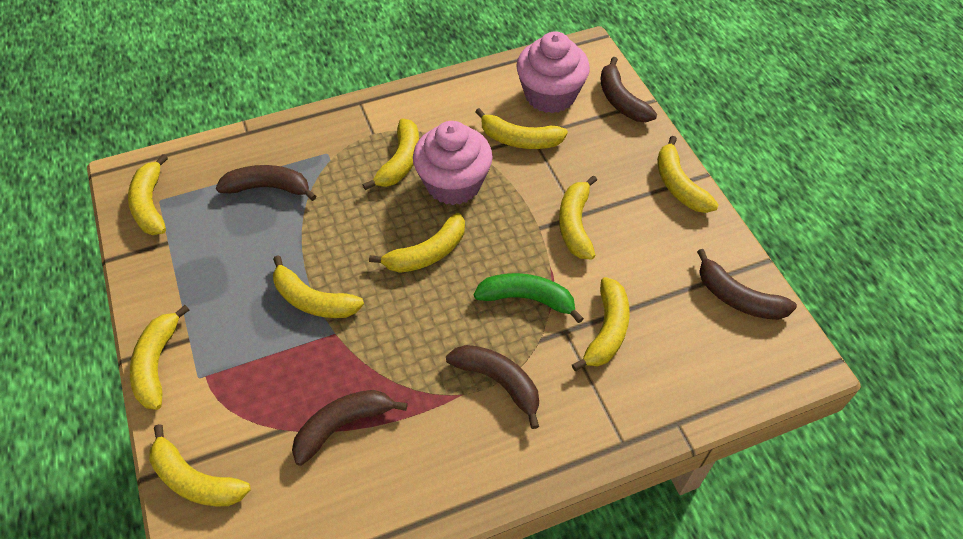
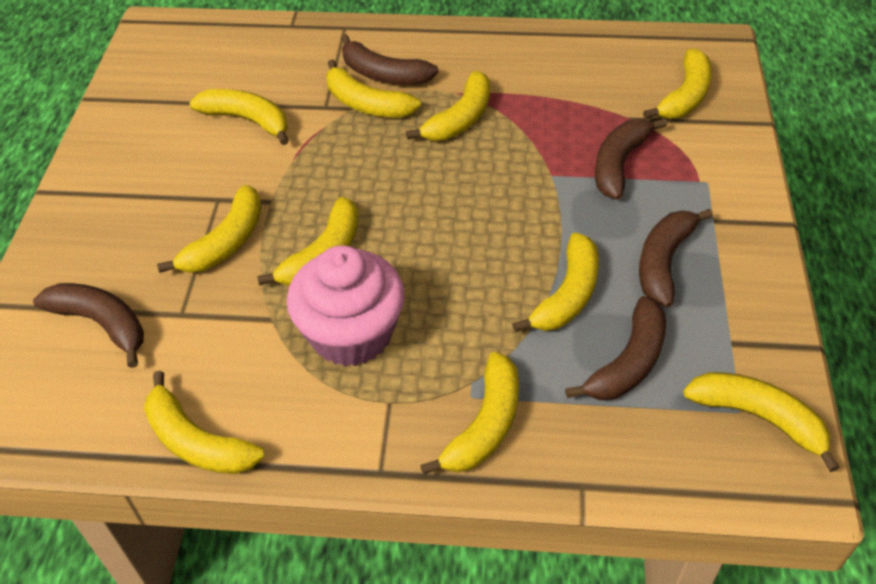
green banana: 1 -> 0
pink cupcake: 2 -> 1

